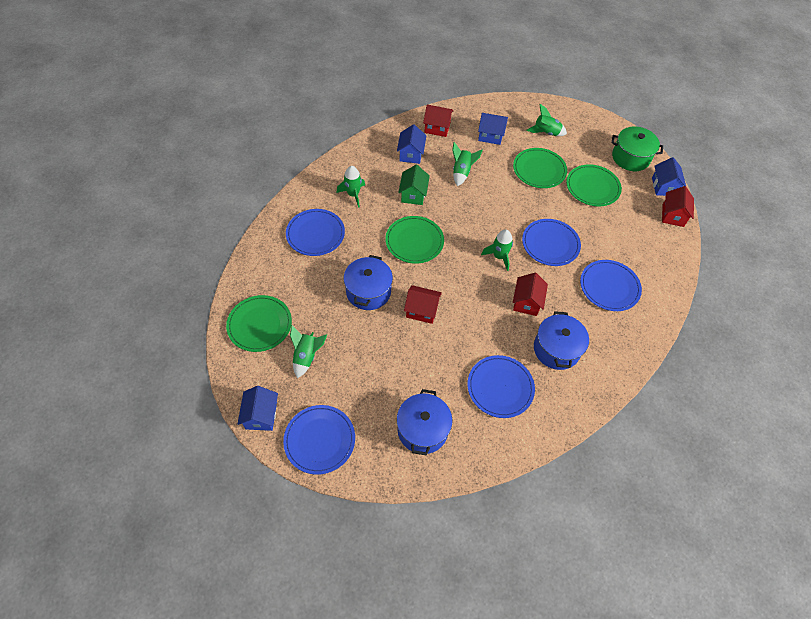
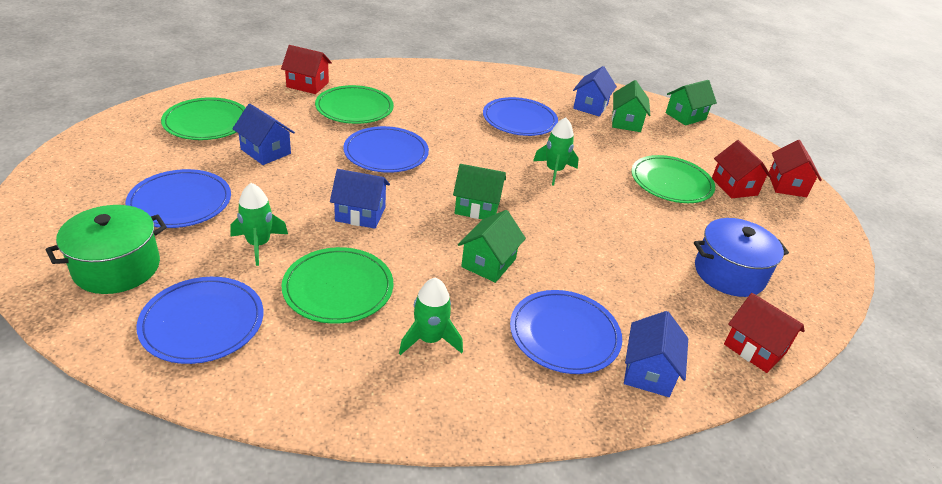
blue pot: 3 -> 1
green house: 1 -> 4
green rocket: 5 -> 3

